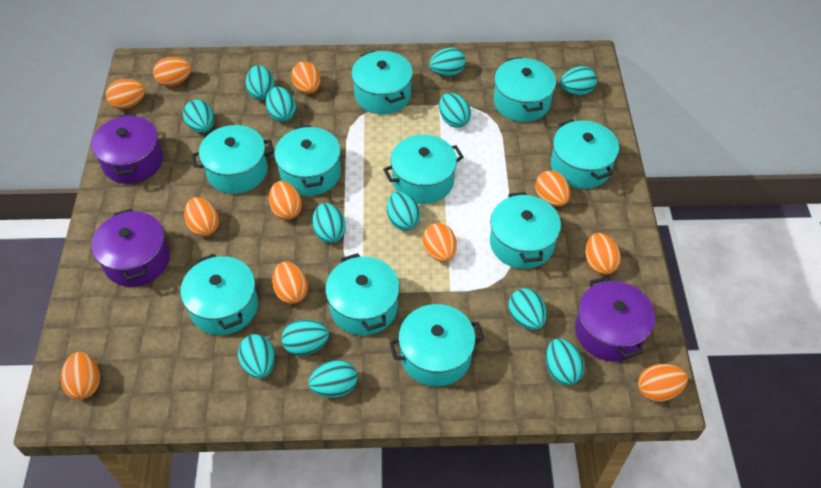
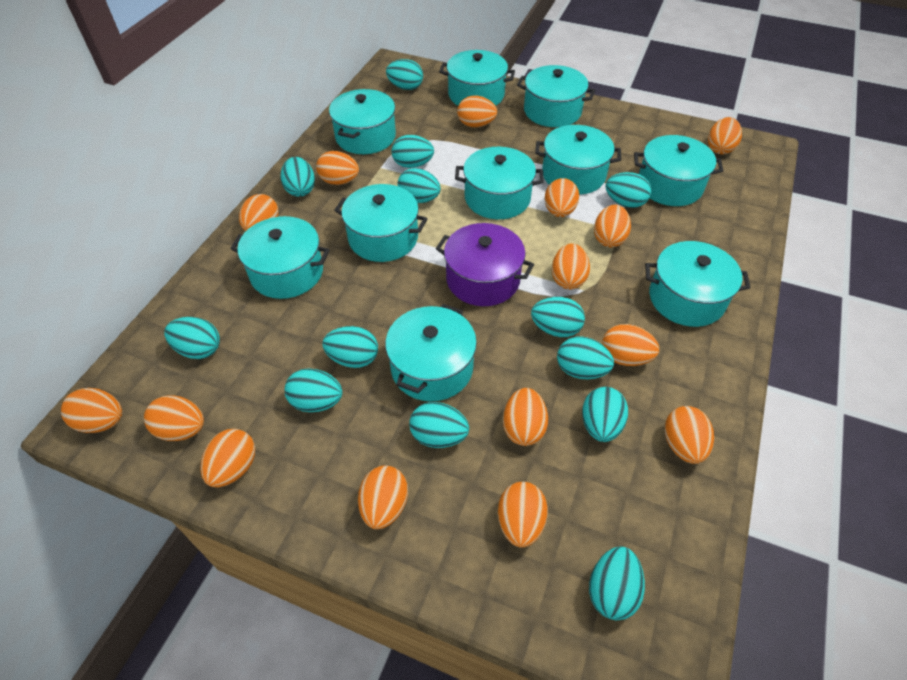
orange egg: 11 -> 15
purple pot: 3 -> 1

